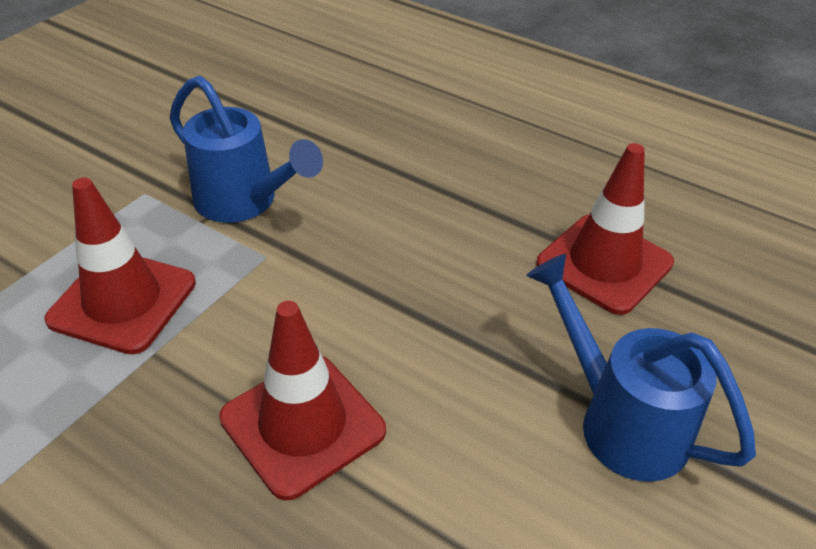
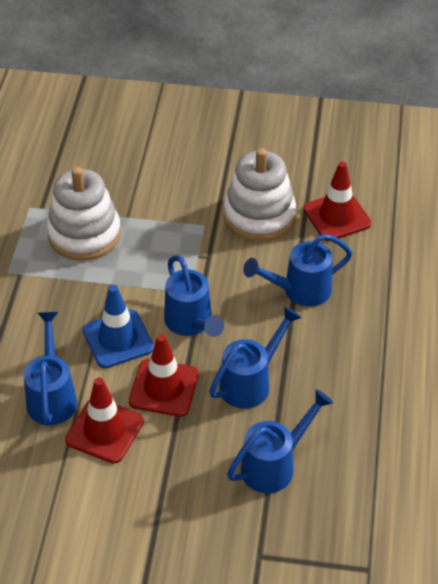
blue traffic cone: 0 -> 1
blue watering can: 2 -> 5
white stacking toy: 0 -> 2

